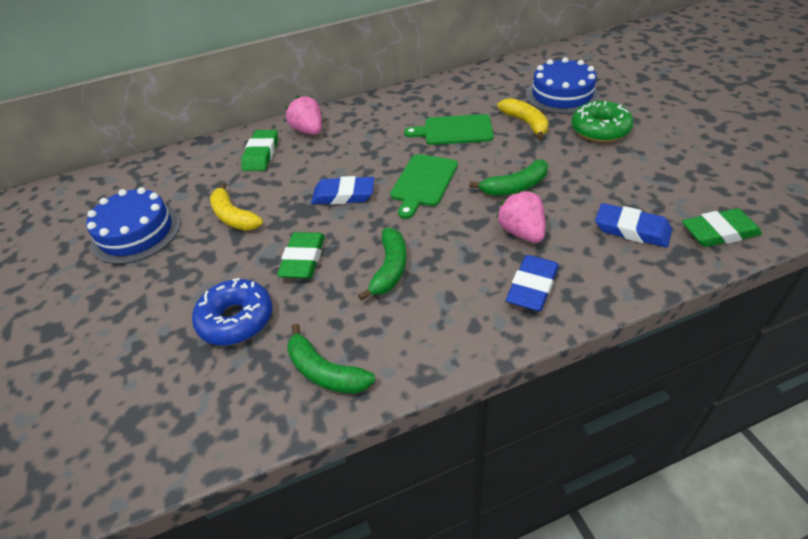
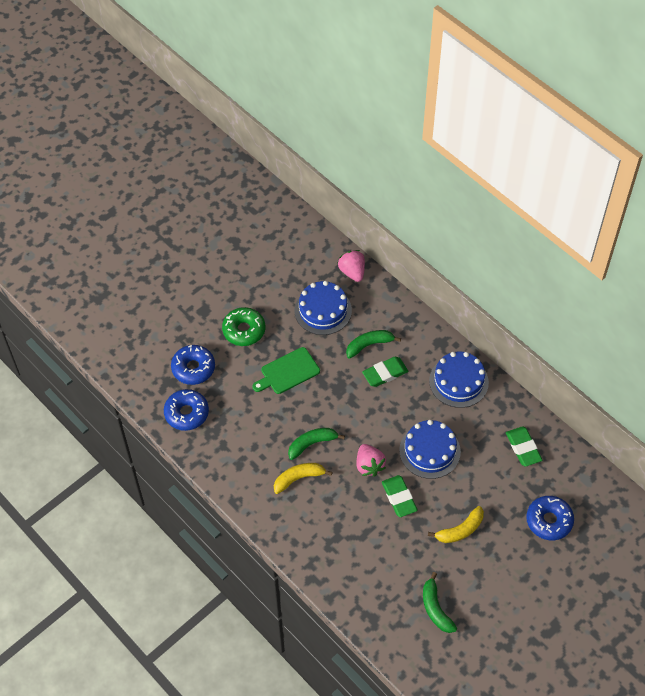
blue cake: 2 -> 3
blue donut: 1 -> 3
blue eraser: 3 -> 0
green cutting board: 2 -> 1

